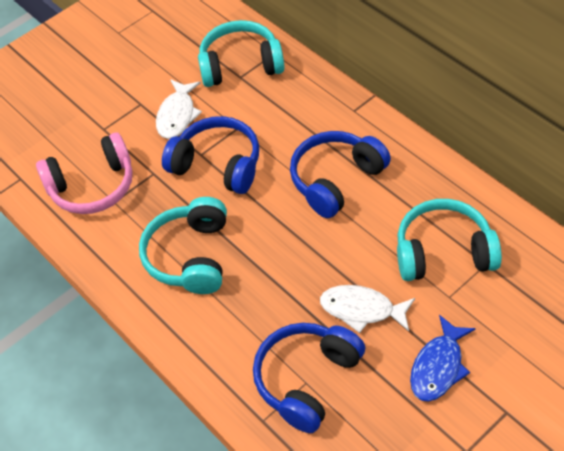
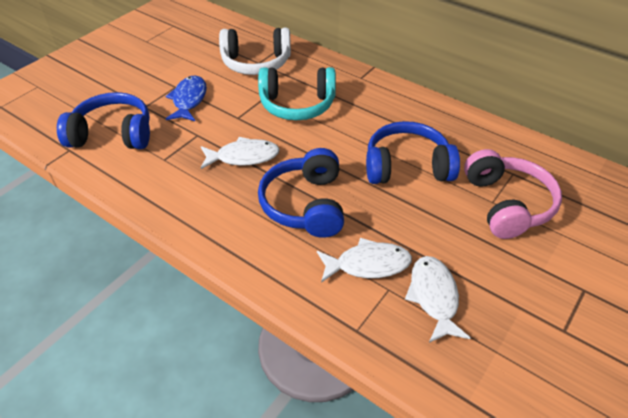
turquoise headphones: 3 -> 1
white fish: 2 -> 3
white headphones: 0 -> 1

